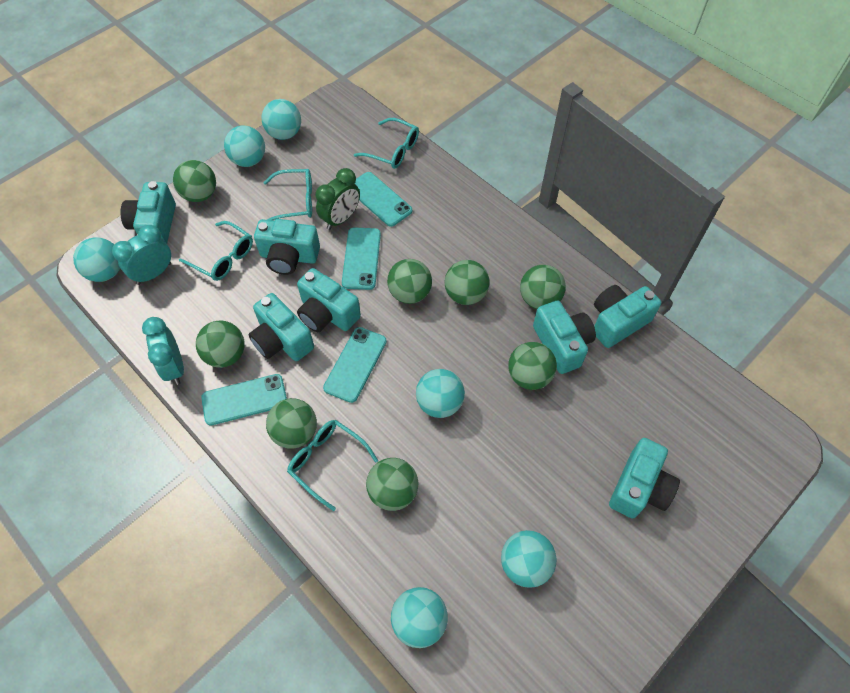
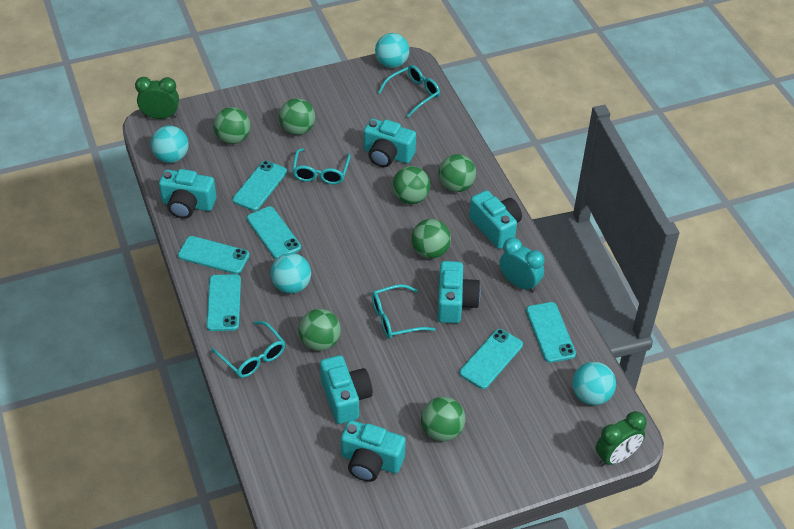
green ball: 8 -> 7
green clock: 1 -> 2
turquoise ball: 6 -> 4
turquoise camera: 7 -> 6
turquoise clock: 2 -> 1
turquoise phone: 4 -> 6

